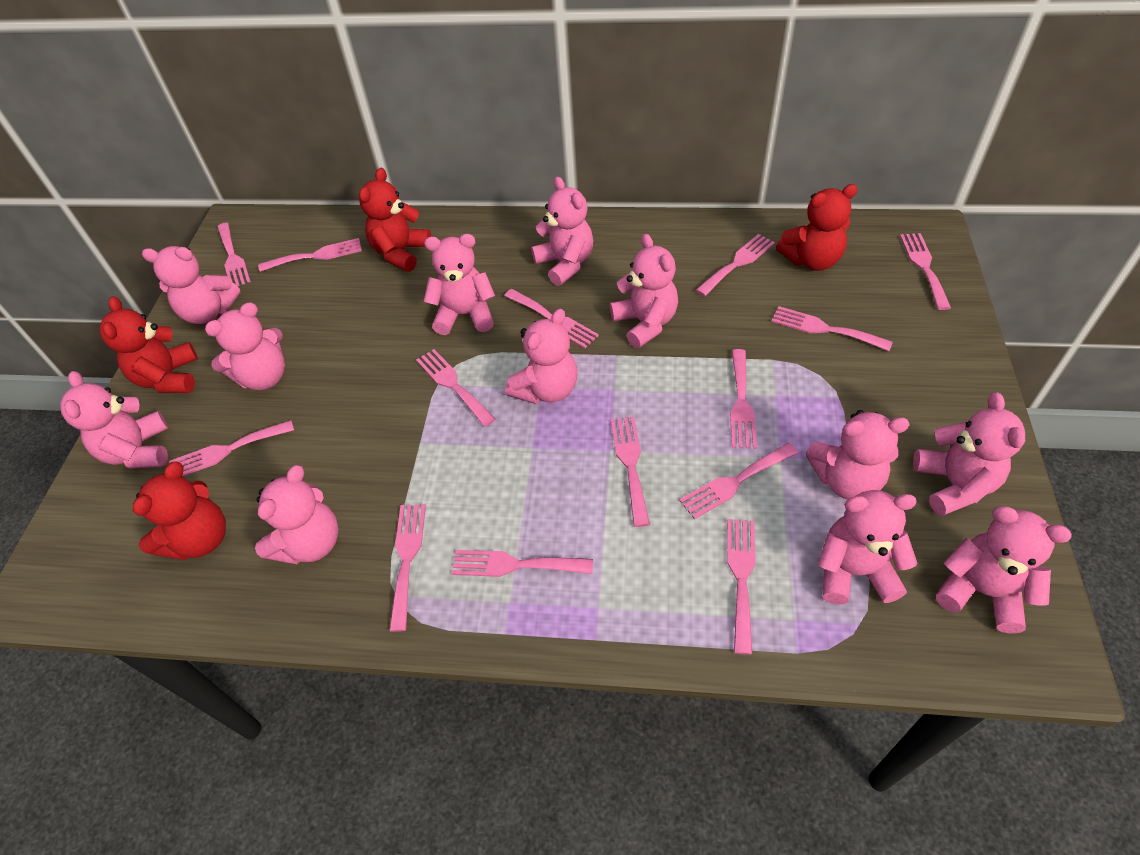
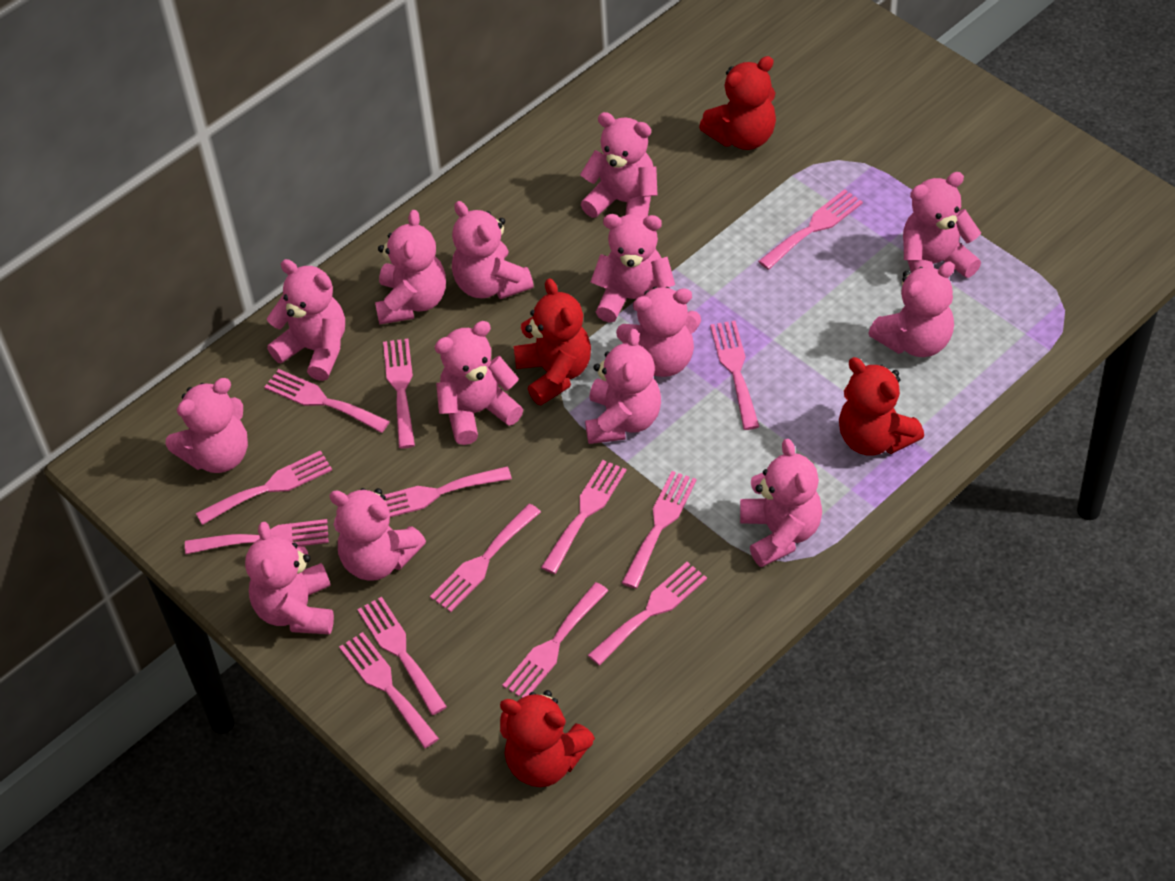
pink teddy bear: 12 -> 14

